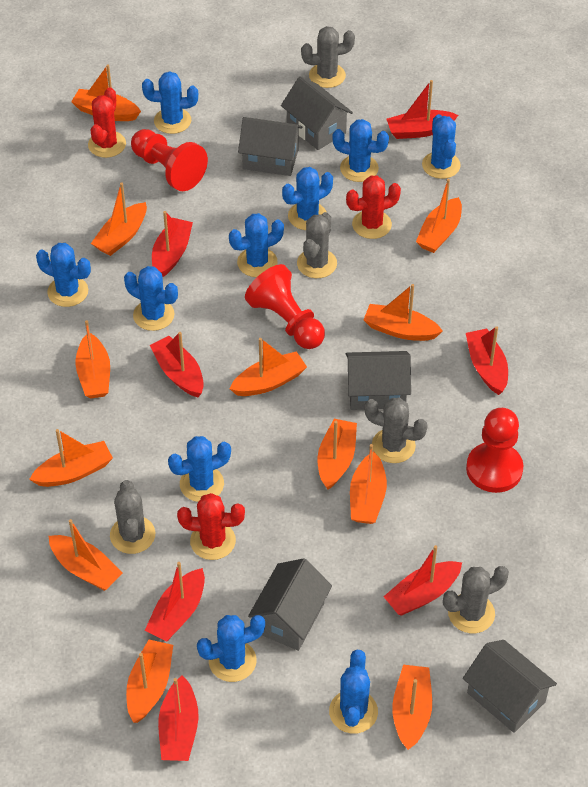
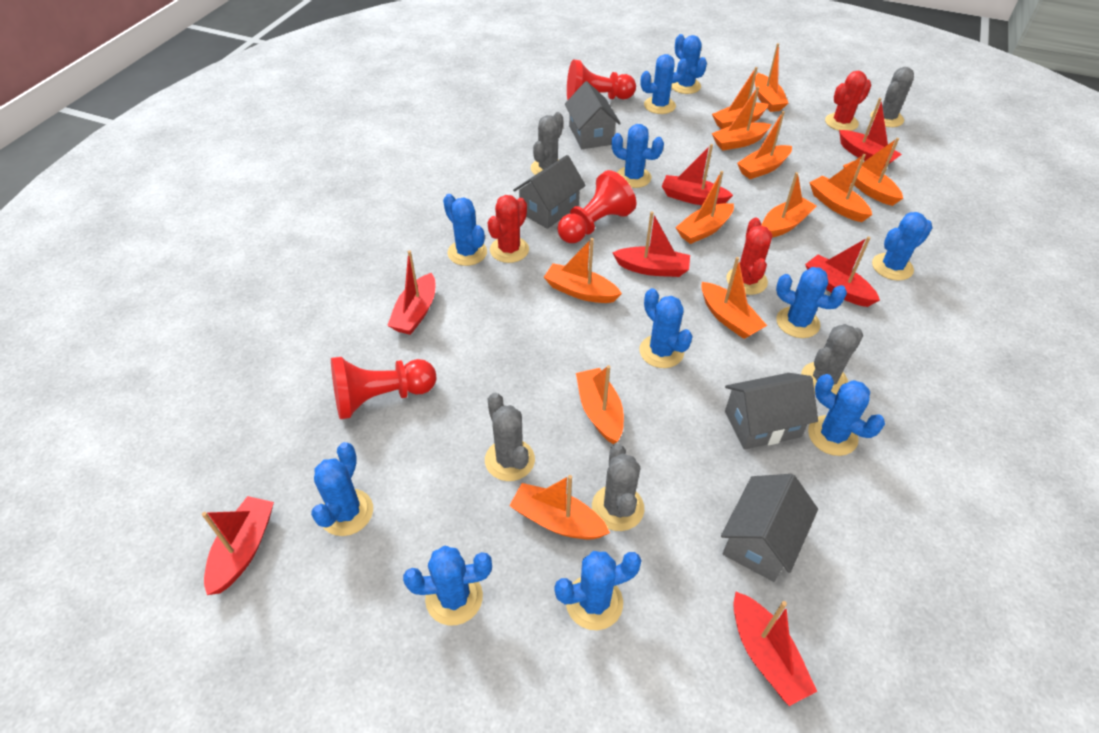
blue cactus: 10 -> 11
grey house: 5 -> 4

